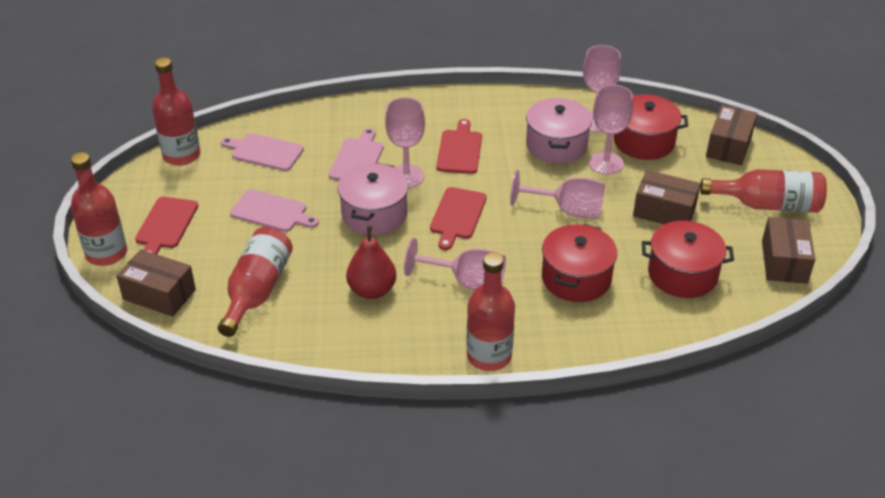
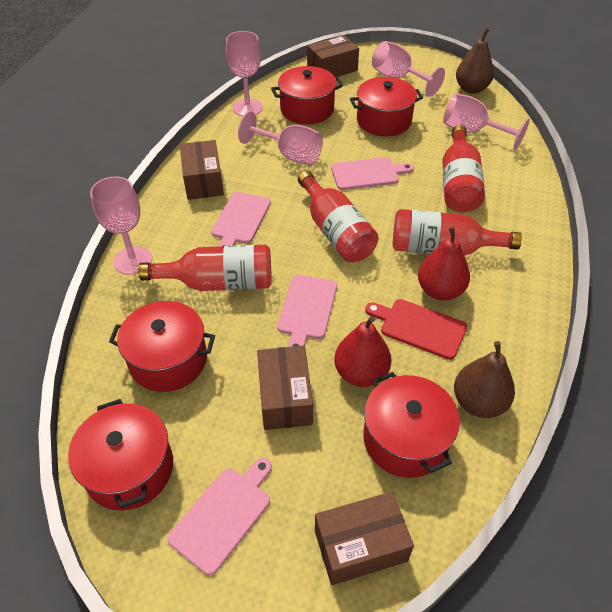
brown pear: 0 -> 2
pink cutting board: 3 -> 4
pink pot: 2 -> 0
red bottle: 5 -> 4
red cutting board: 3 -> 1
red pear: 1 -> 2
red pot: 3 -> 5

